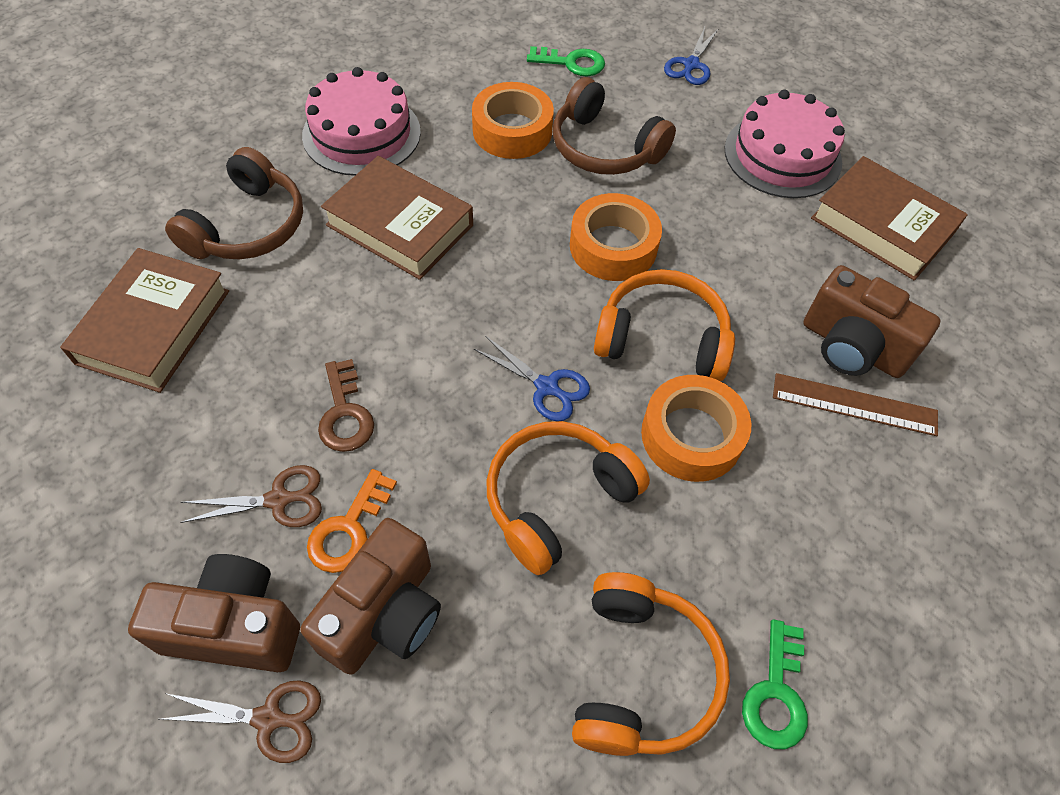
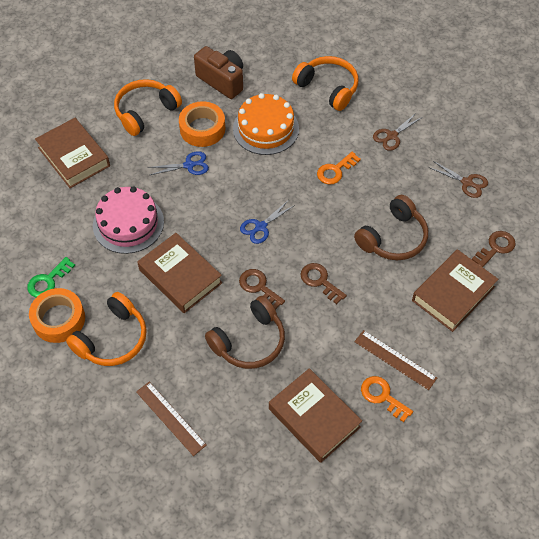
brown book: 3 -> 4
brown camera: 3 -> 1
brown key: 1 -> 3
brown ruler: 1 -> 2
green key: 2 -> 1
orange cake: 0 -> 1
orange key: 1 -> 2
orange tape: 3 -> 2
pink cake: 2 -> 1

